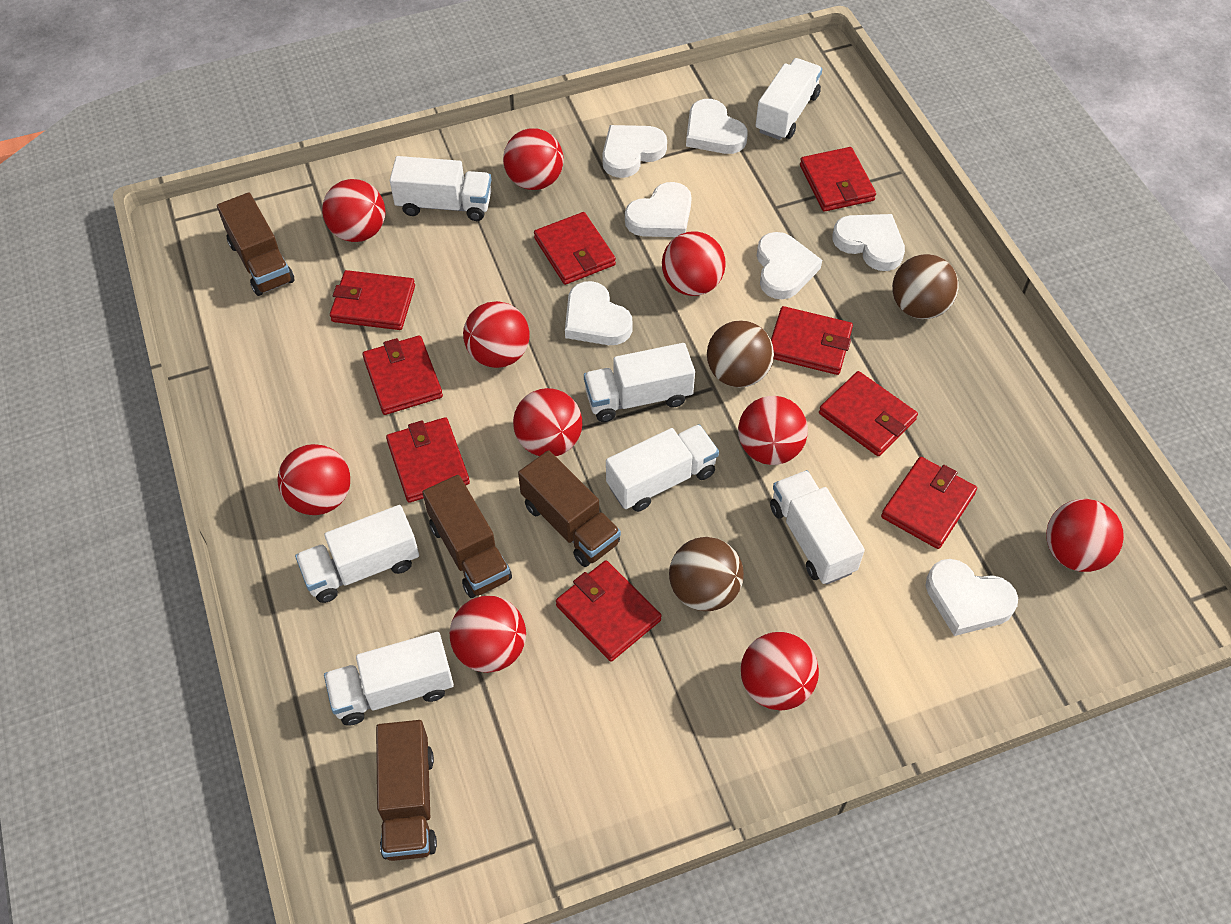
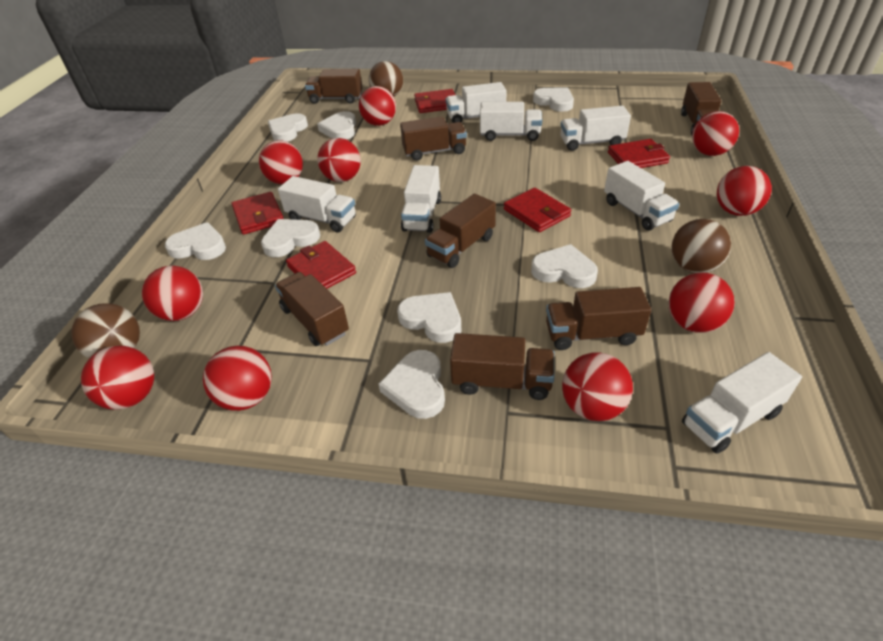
brown truck: 4 -> 7
red wallet: 9 -> 5
white heart: 7 -> 8

